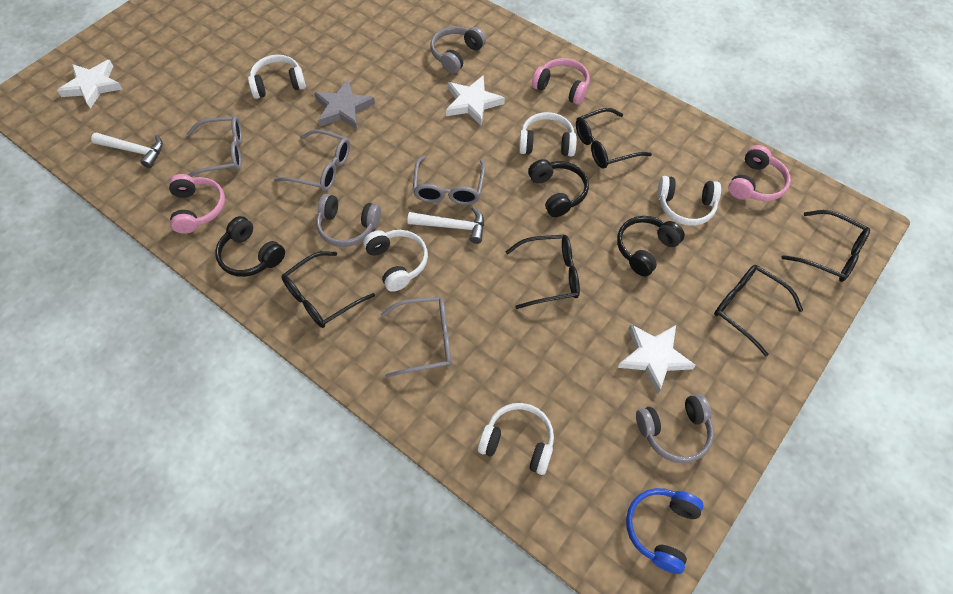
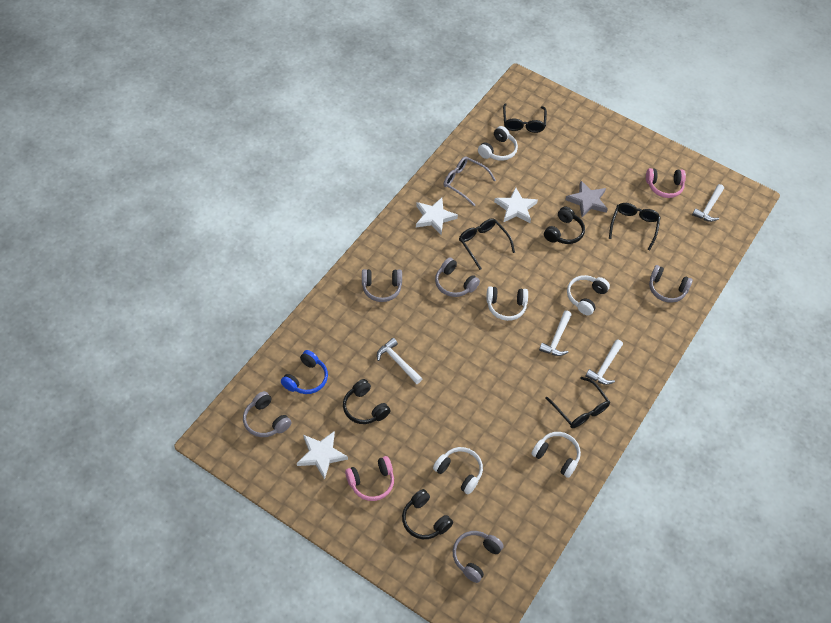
black glasses: 5 -> 4
grey glasses: 4 -> 1
grey headphones: 3 -> 5
pink headphones: 3 -> 2
white hammer: 2 -> 4

